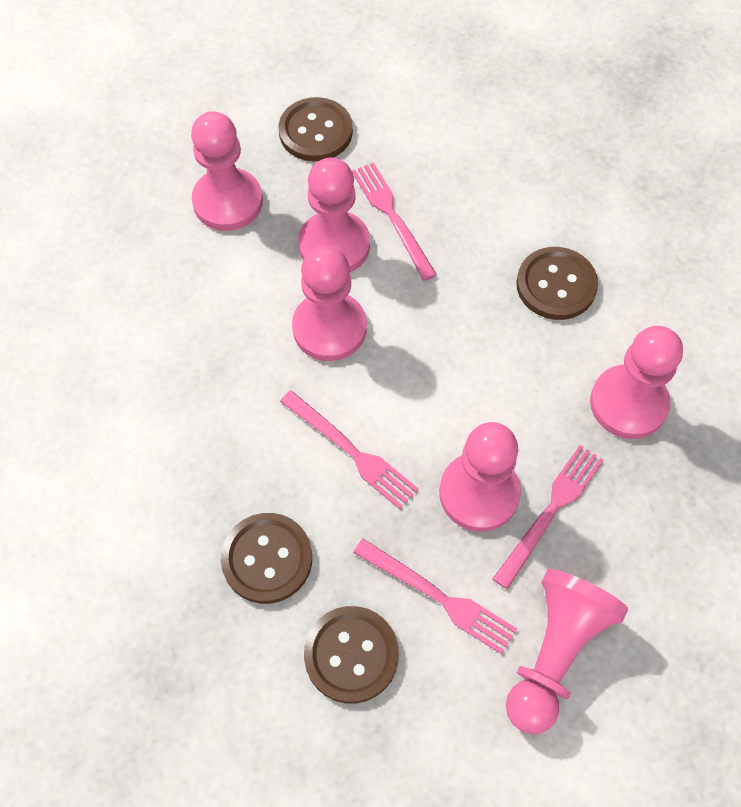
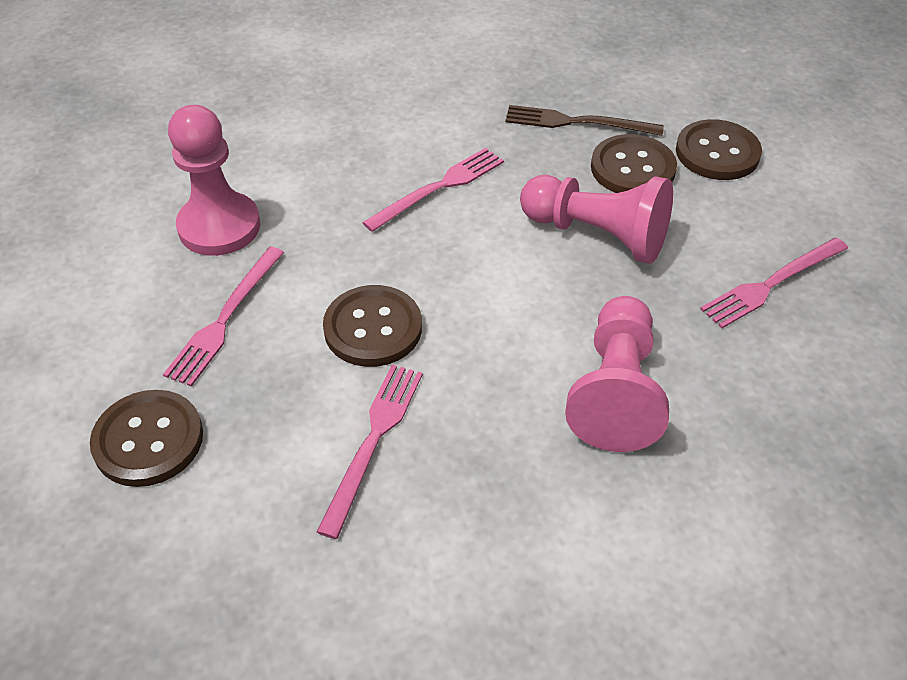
brown fork: 0 -> 1
pink pawn: 6 -> 3

